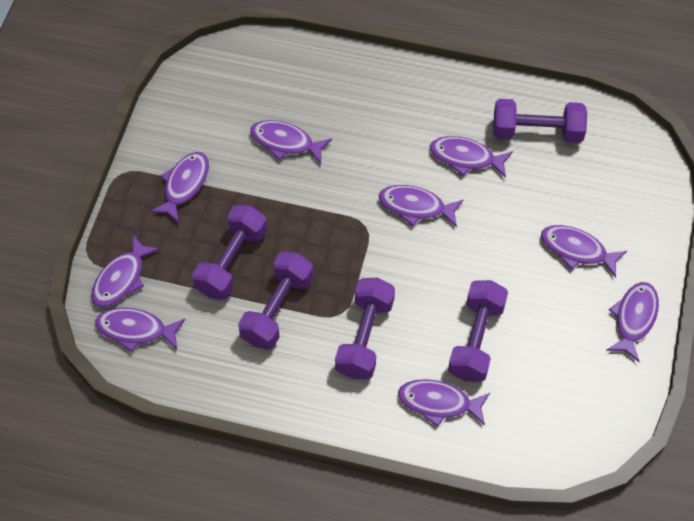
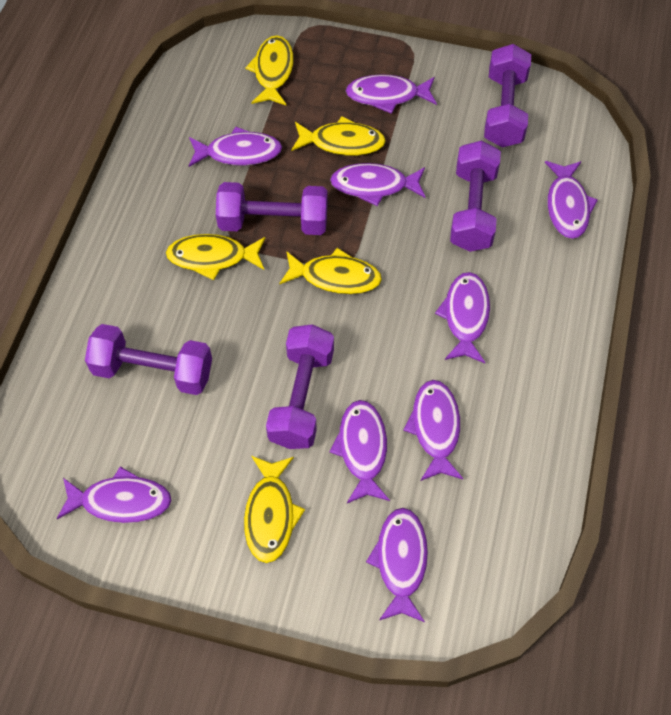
yellow fish: 0 -> 5

